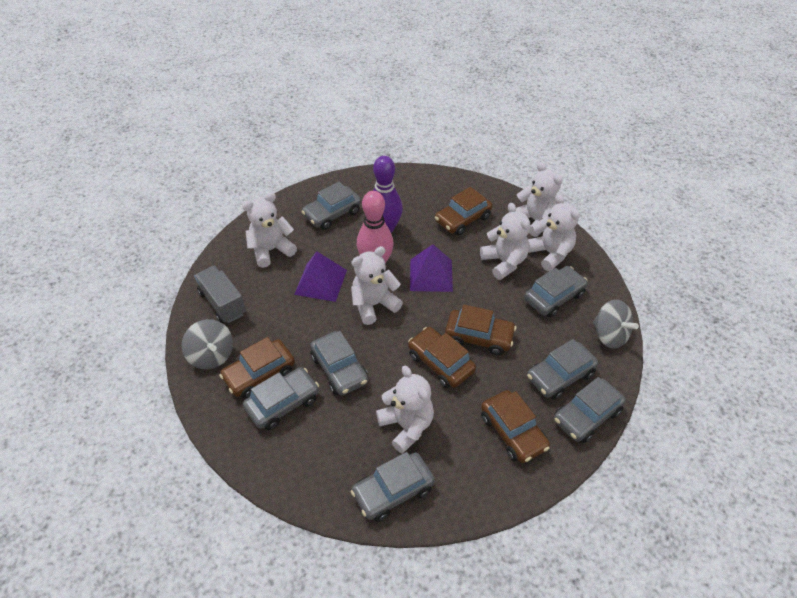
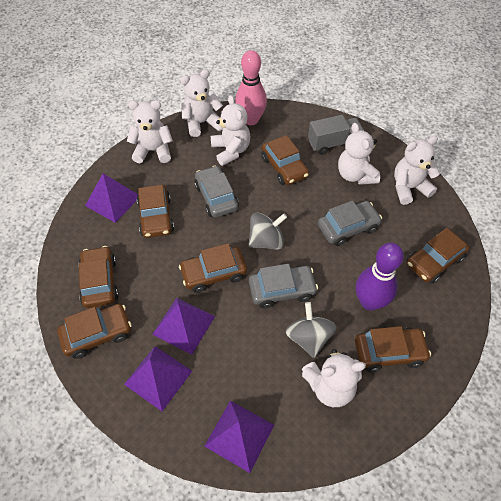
brown car: 5 -> 7
grey car: 7 -> 3
purple pyramid: 2 -> 4

